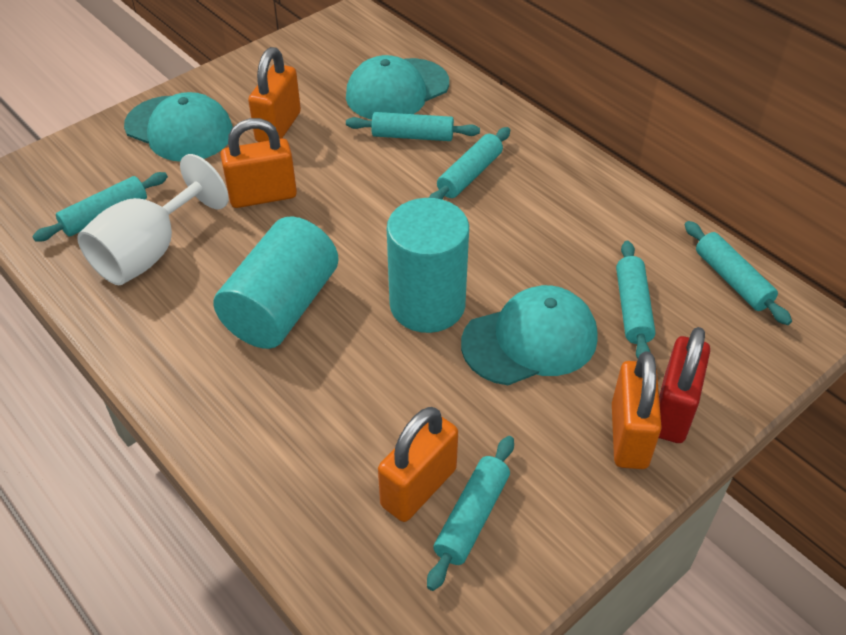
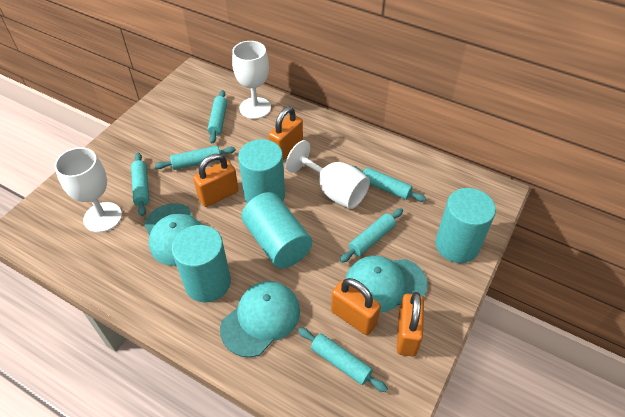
red padlock: 1 -> 0
turquoise cylinder: 2 -> 4
white goblet: 1 -> 3

